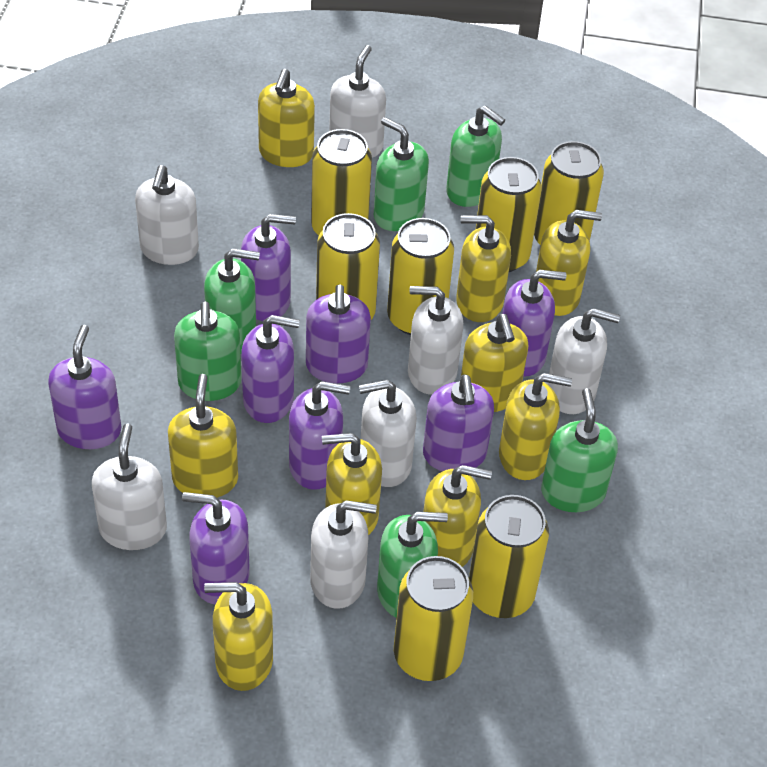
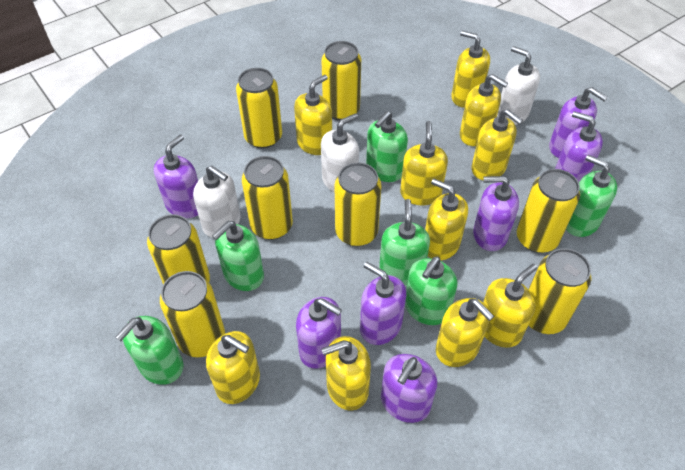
purple soap dispenser: 8 -> 7
white soap dispenser: 7 -> 3
yellow can: 7 -> 8
yellow soap dispenser: 9 -> 10

